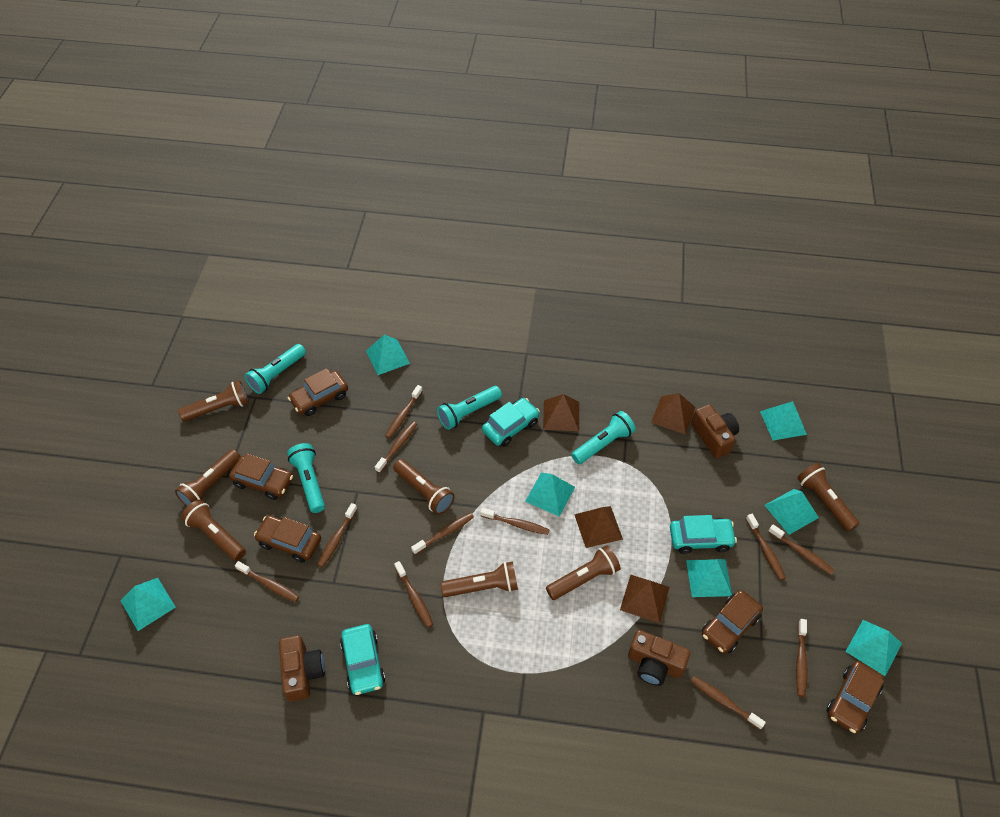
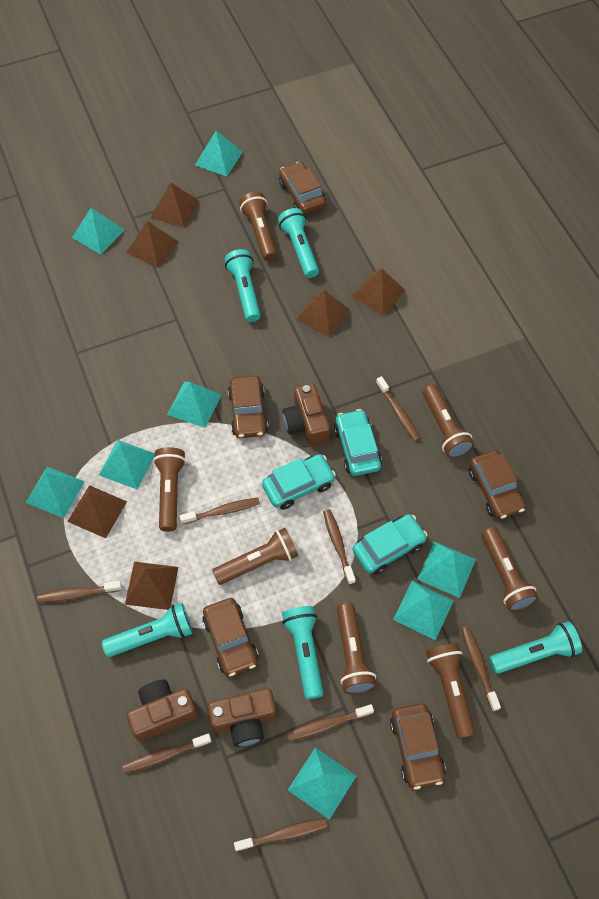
brown pyramid: 4 -> 6
brown toothbrush: 11 -> 8
turquoise flashlight: 4 -> 5
turquoise pyramid: 7 -> 8

